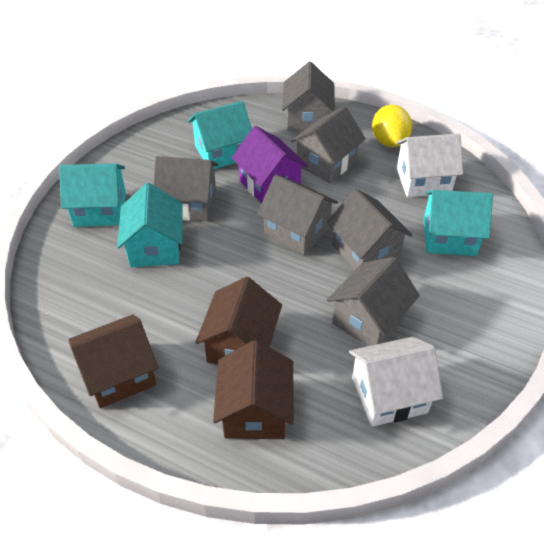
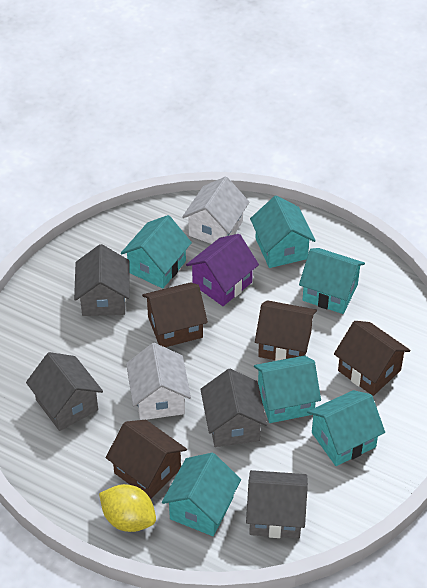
brown house: 3 -> 4
grey house: 6 -> 4
turquoise house: 4 -> 6

